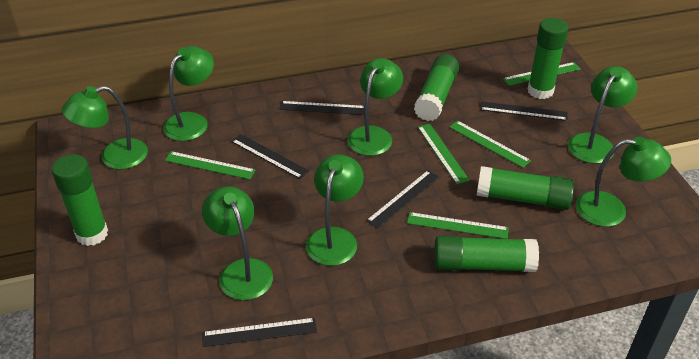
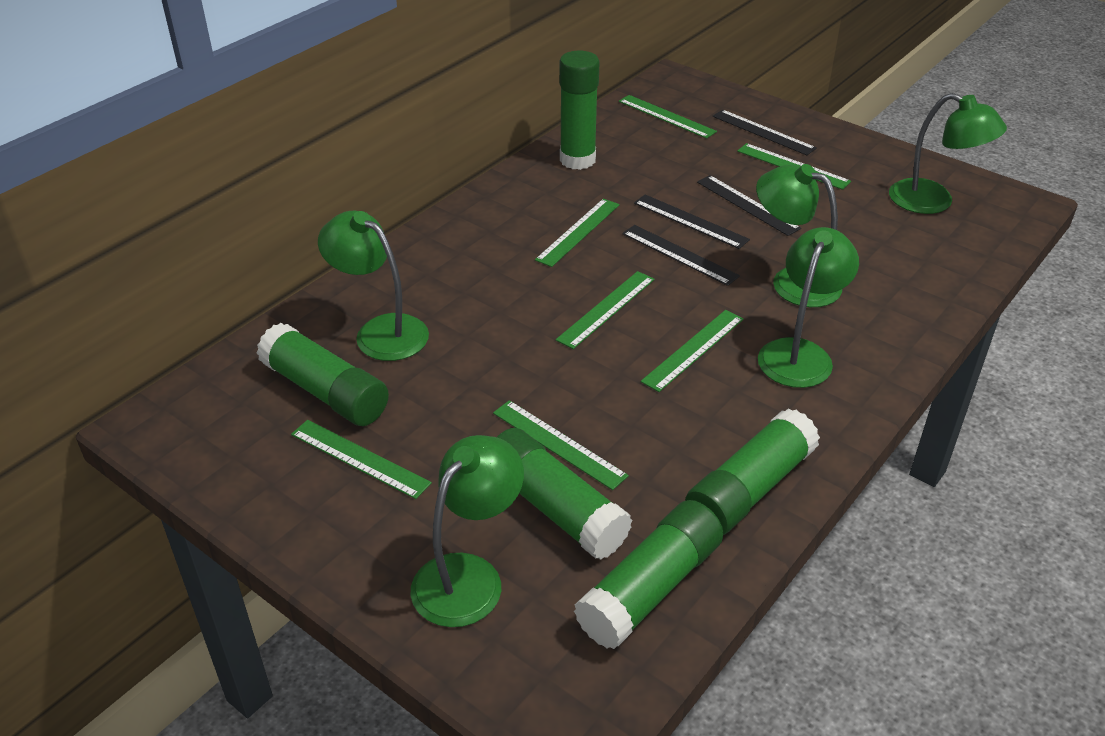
black ruler: 5 -> 4
green lamp: 7 -> 5
green ruler: 5 -> 7

